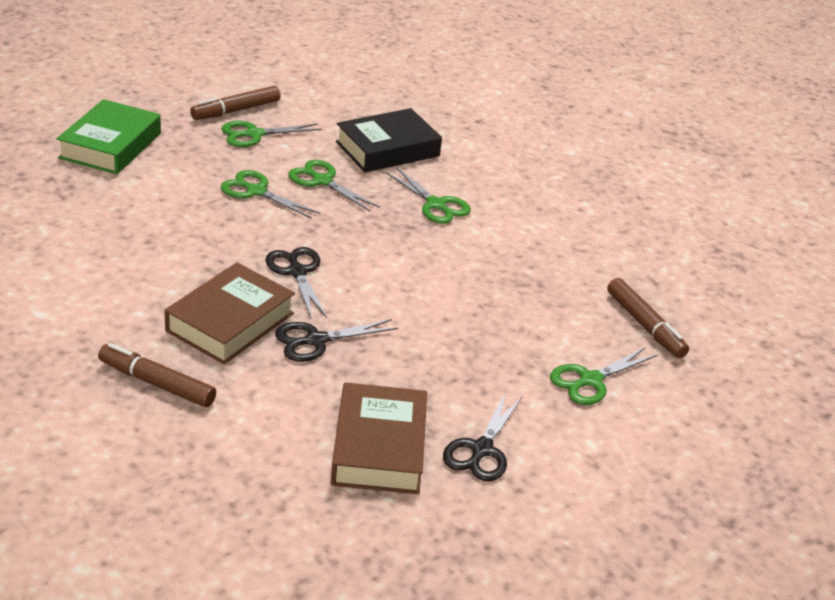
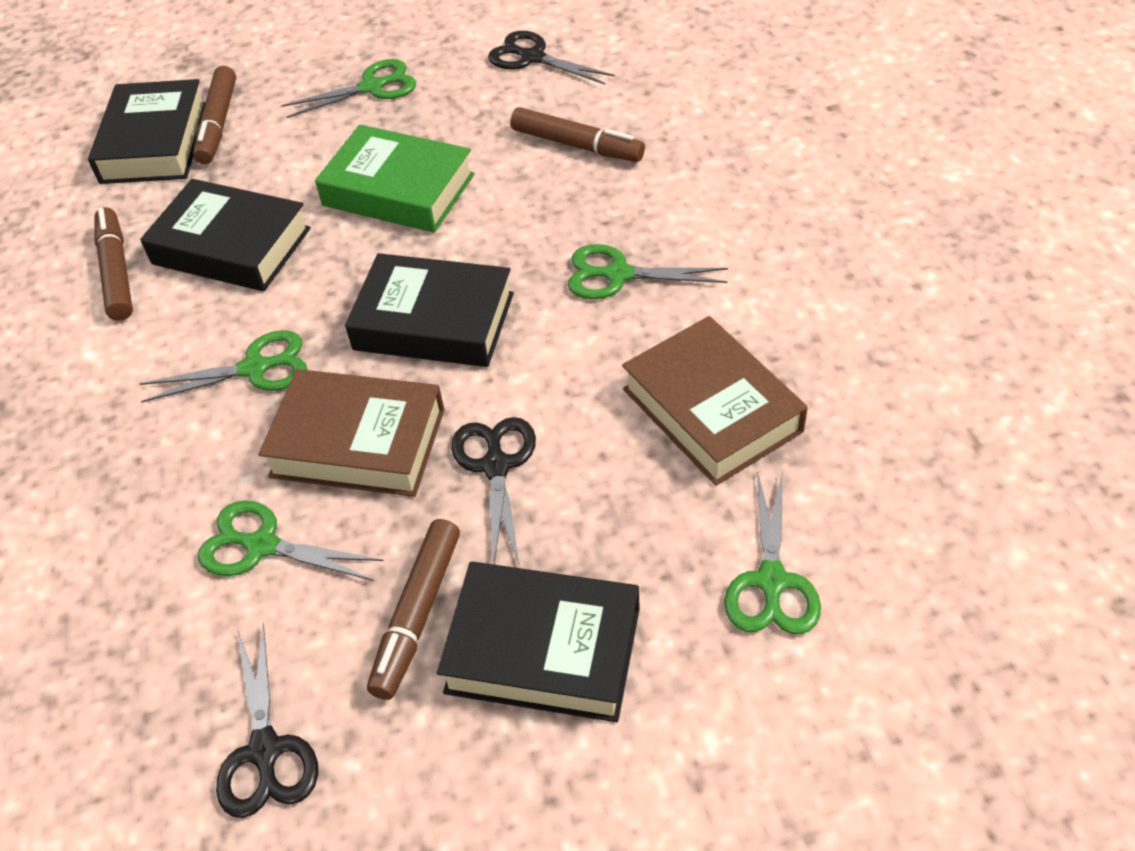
black book: 1 -> 4
brown marker: 3 -> 4

